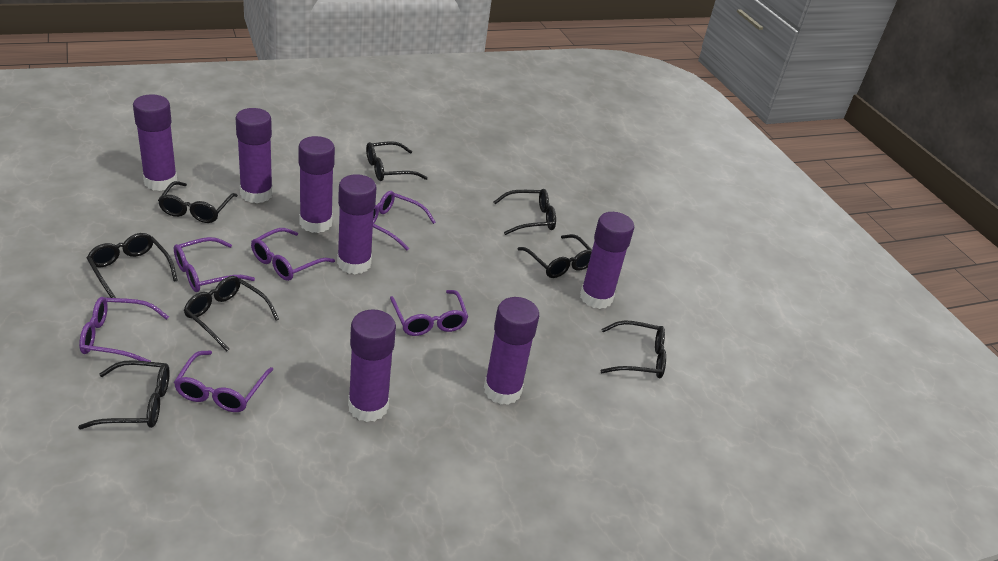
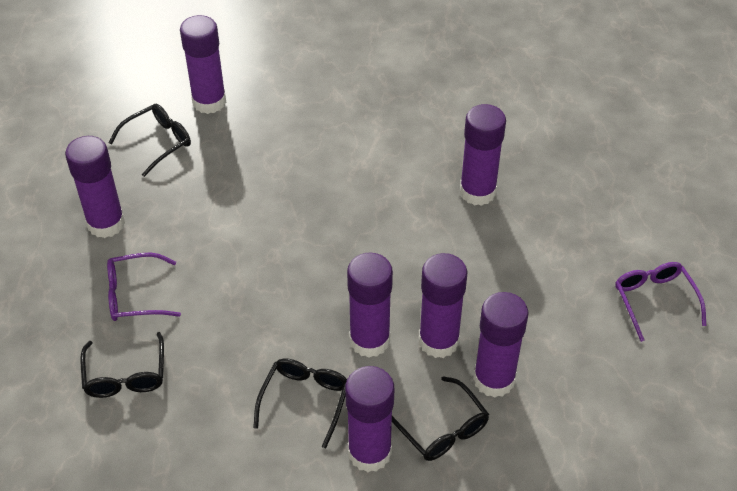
black glasses: 8 -> 4
purple glasses: 6 -> 2

